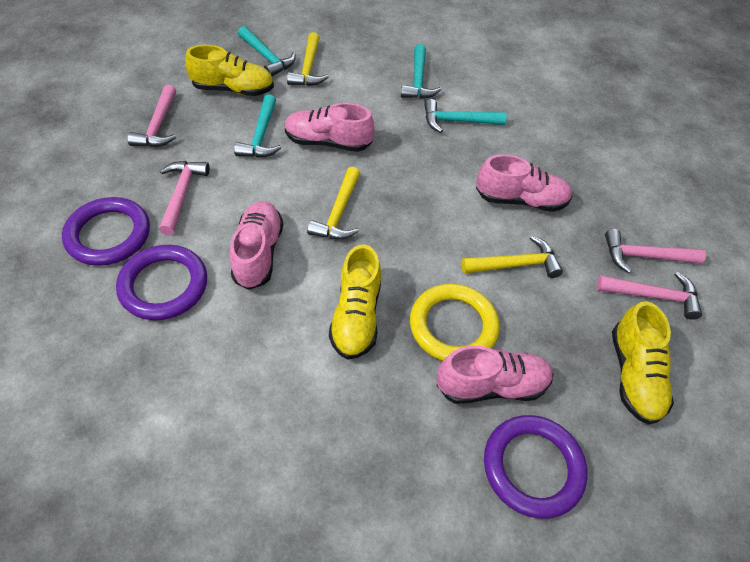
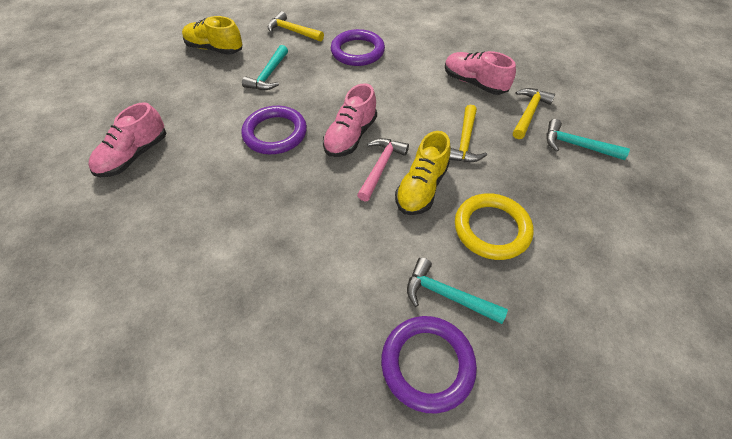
pink hammer: 4 -> 1
pink shoe: 4 -> 3
turquoise hammer: 4 -> 3
yellow shoe: 3 -> 2

